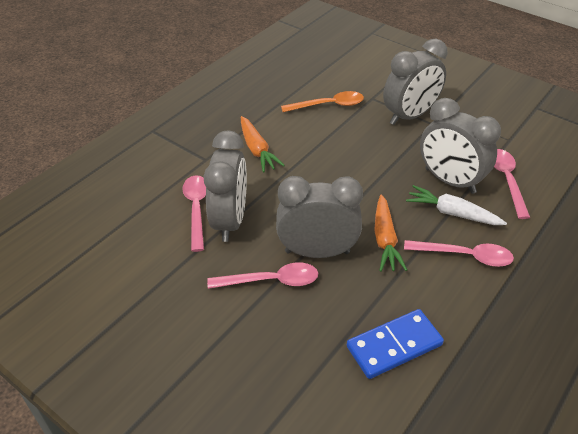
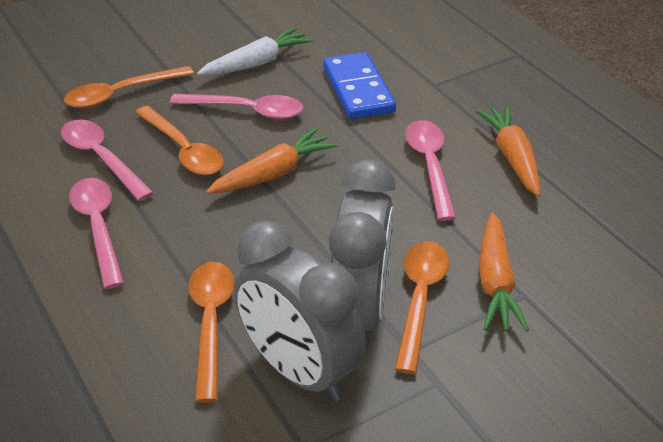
grey clock: 4 -> 2
orange carrot: 2 -> 3
orange spoon: 1 -> 4

